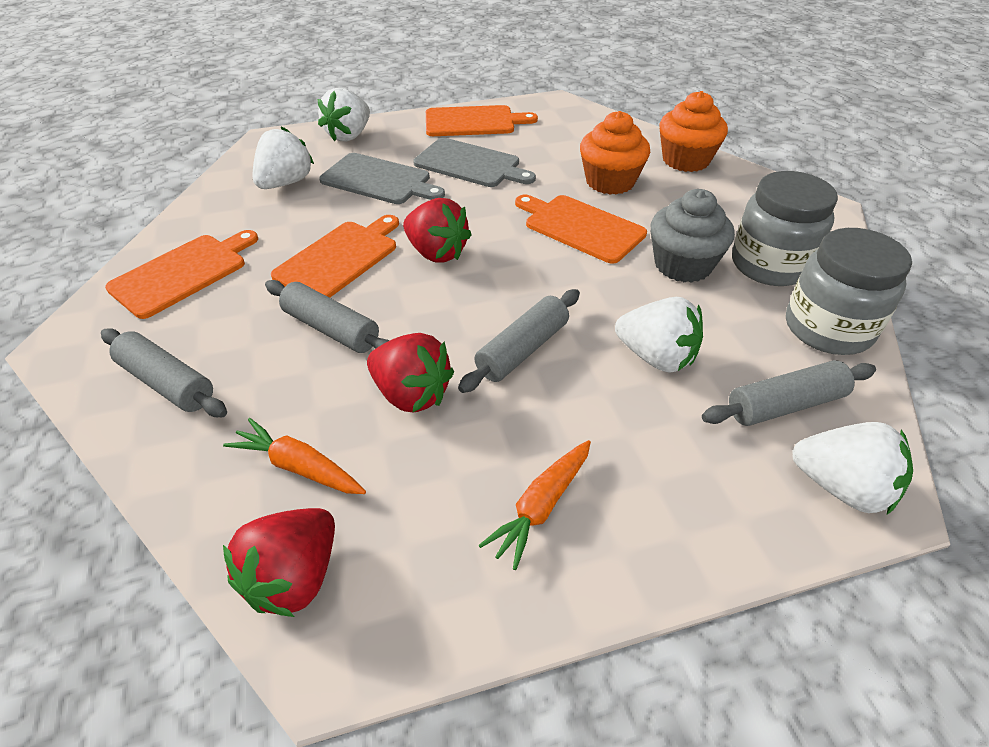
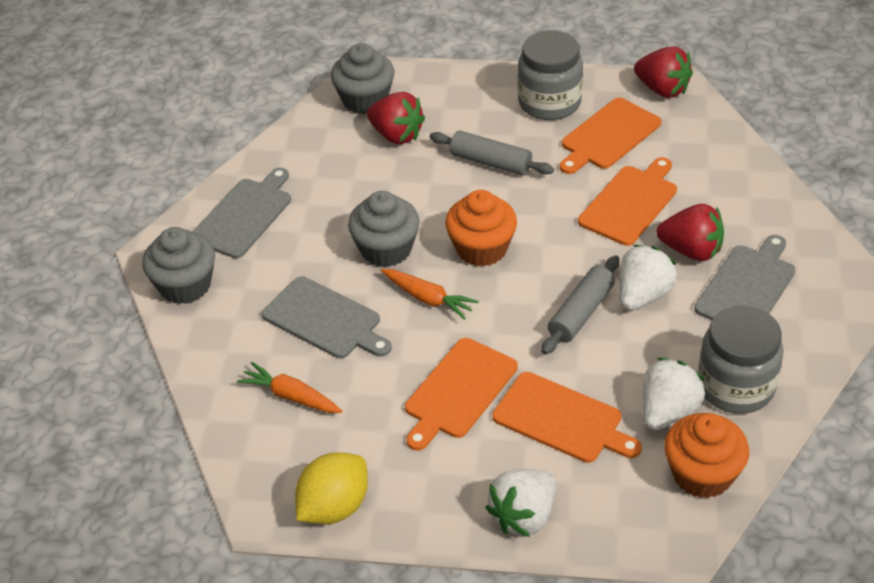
grey cupcake: 1 -> 3
grey cutting board: 2 -> 3
grey rolling pin: 4 -> 2
white strawberry: 4 -> 3
yellow lemon: 0 -> 1

